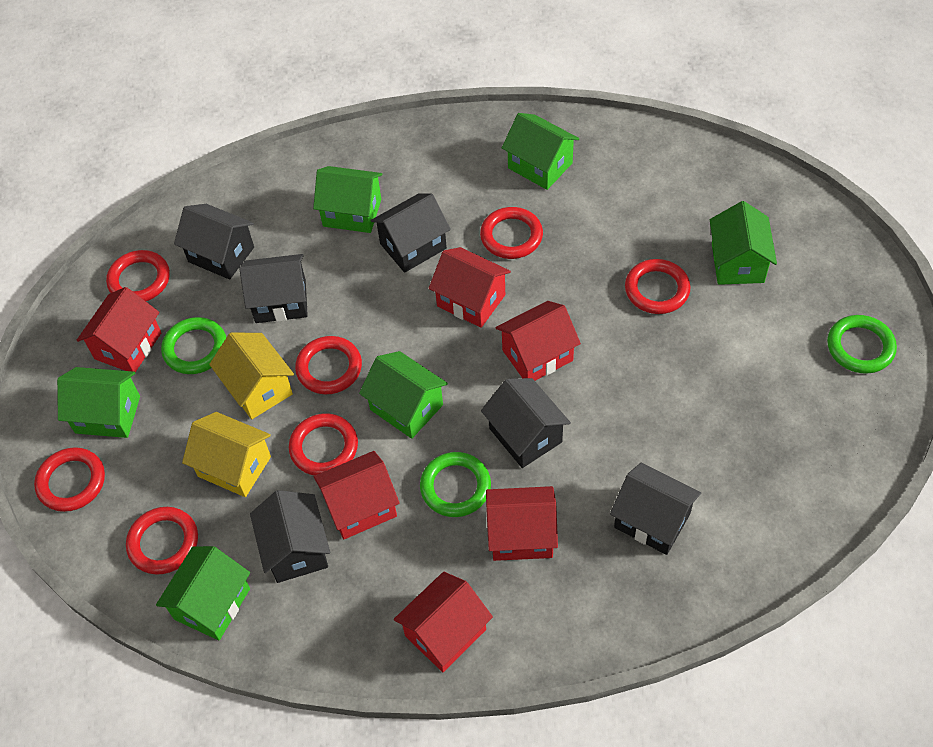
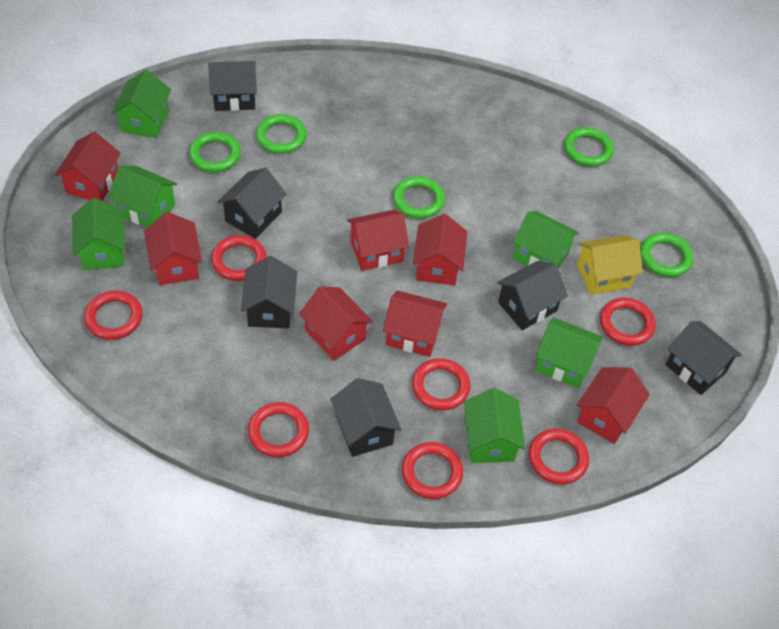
green ring: 3 -> 5
red house: 6 -> 7
yellow house: 2 -> 1

